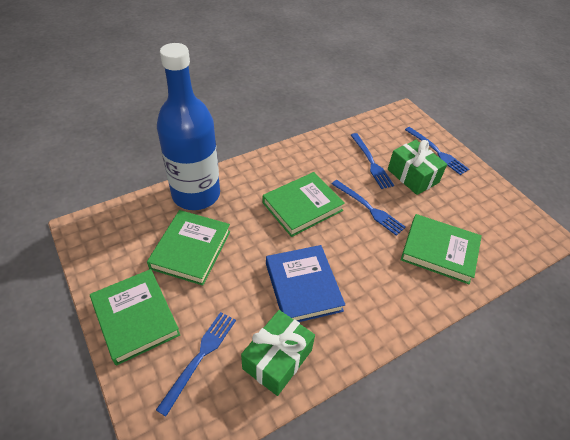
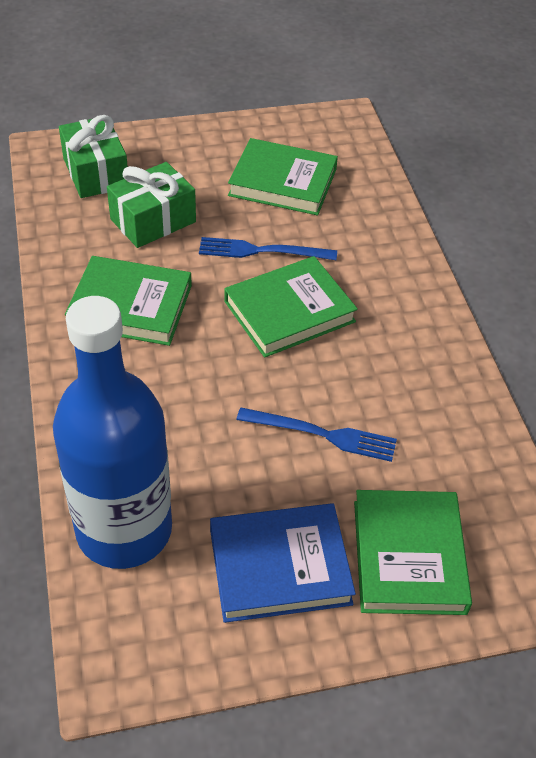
blue fork: 4 -> 2

